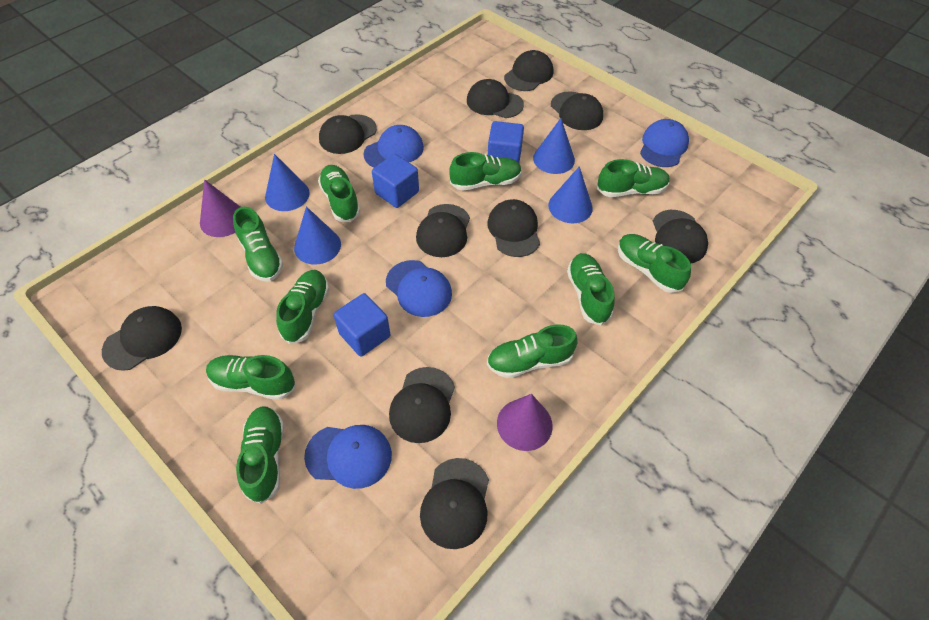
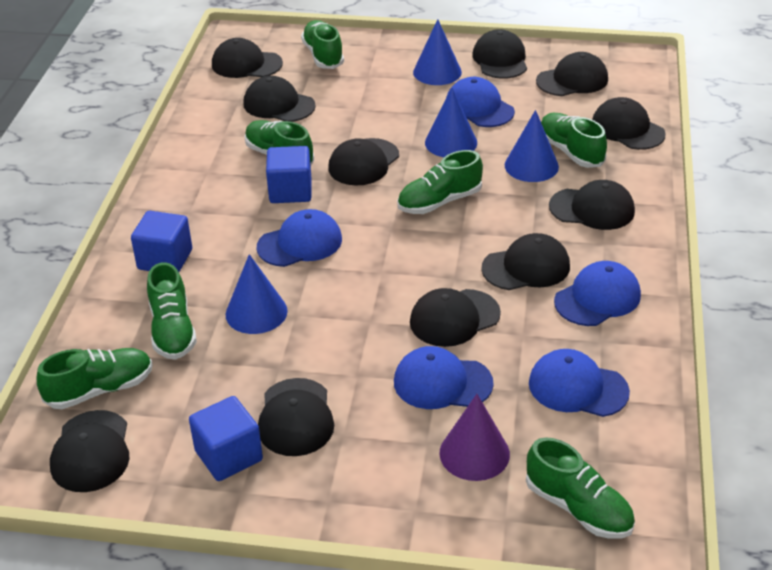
black cap: 10 -> 11
blue cap: 4 -> 5
green shoe: 10 -> 7
purple cone: 2 -> 1

